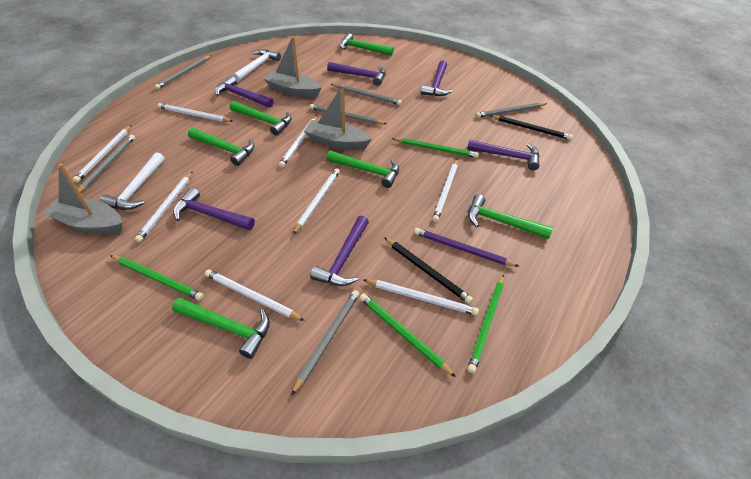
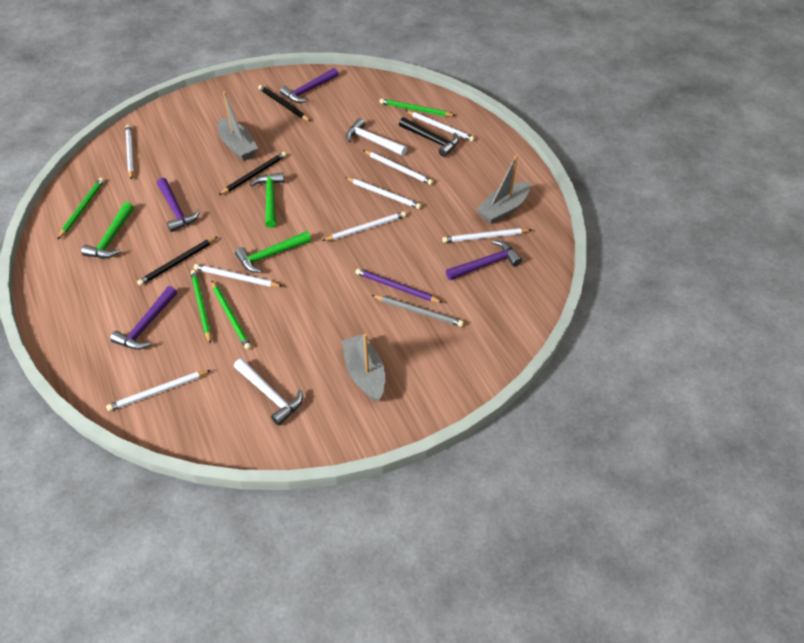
black hammer: 0 -> 1
black pencil: 2 -> 3
green hammer: 6 -> 3
grey pencil: 6 -> 1
purple hammer: 6 -> 4

